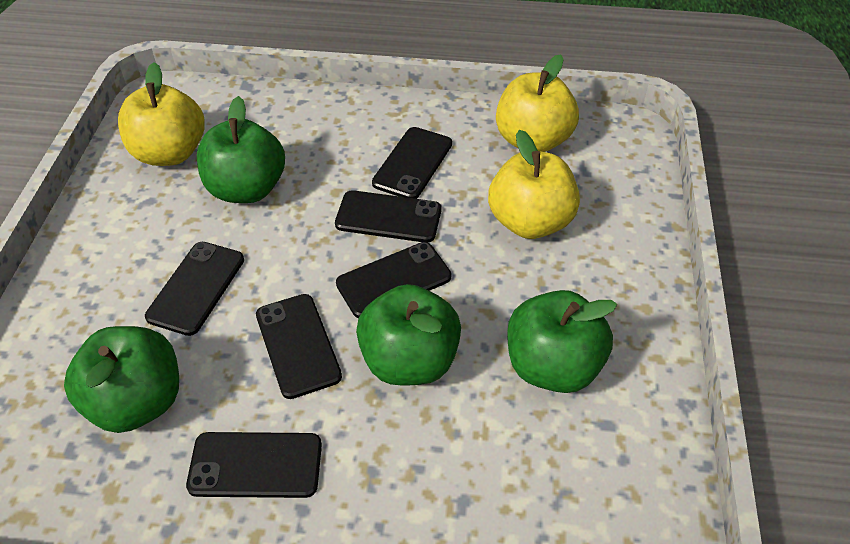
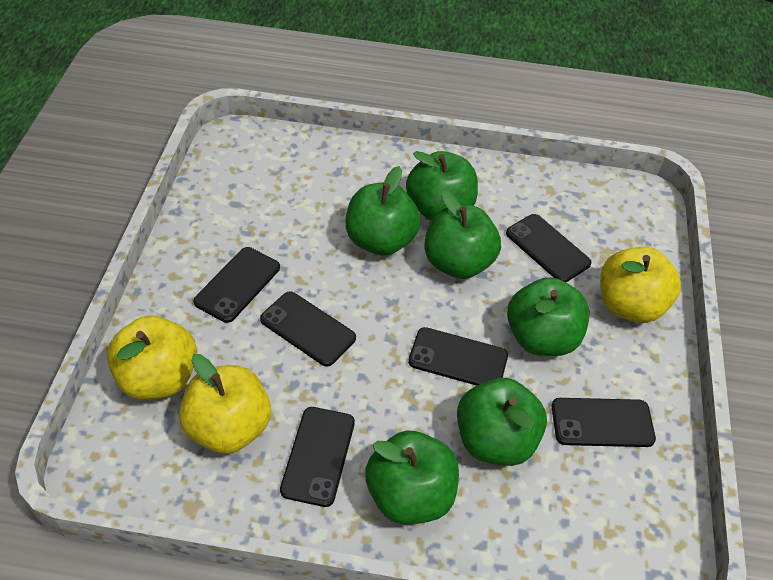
green apple: 4 -> 6

